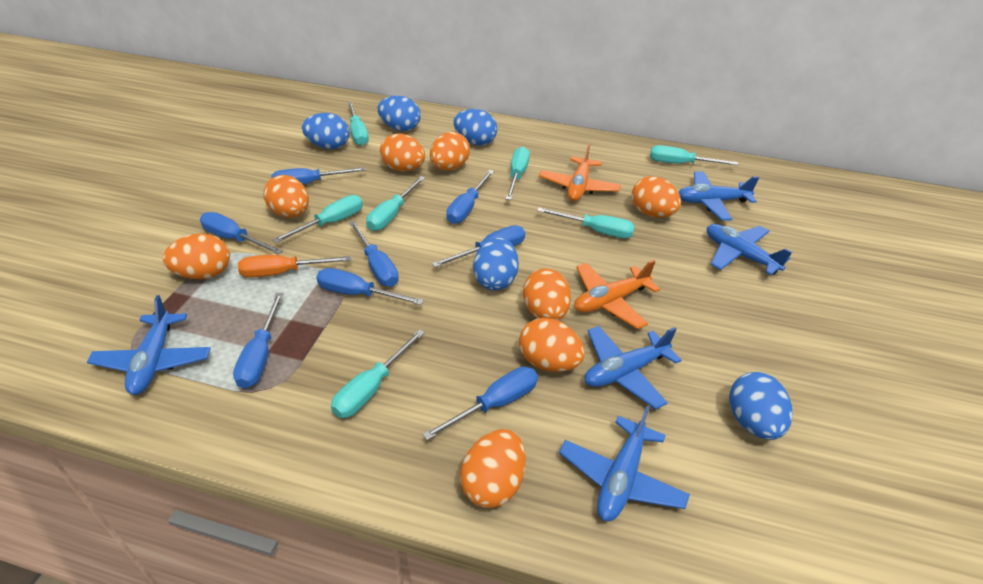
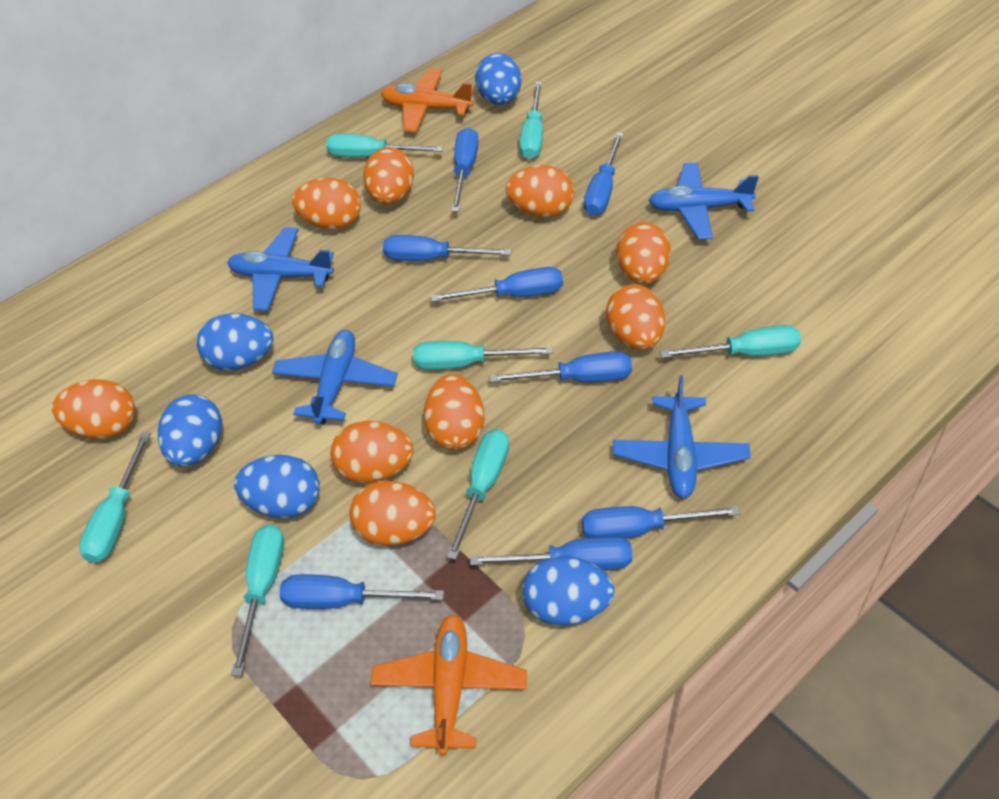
blue plane: 5 -> 4
orange egg: 8 -> 9
orange screwdriver: 1 -> 0

